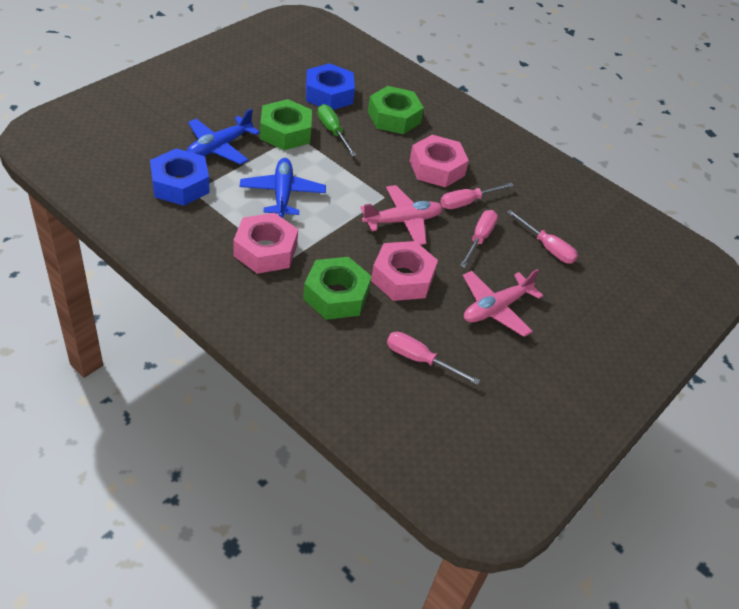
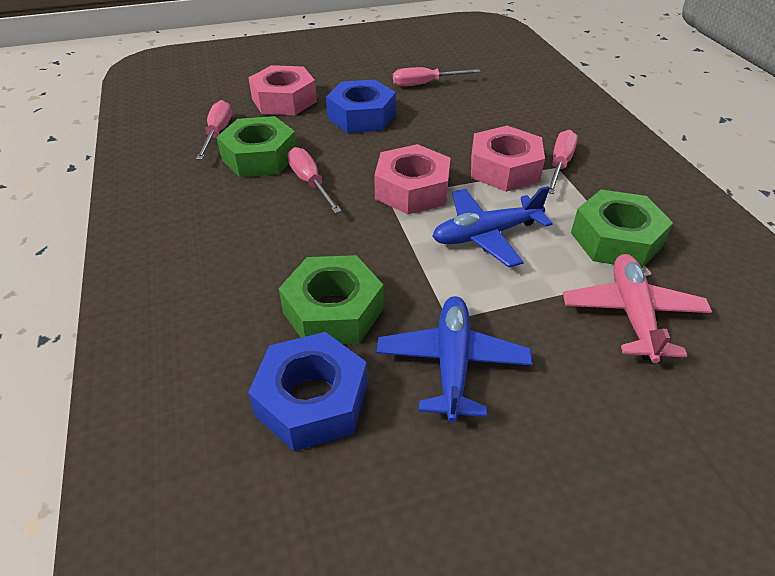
green screwdriver: 1 -> 0
pink plane: 2 -> 1

